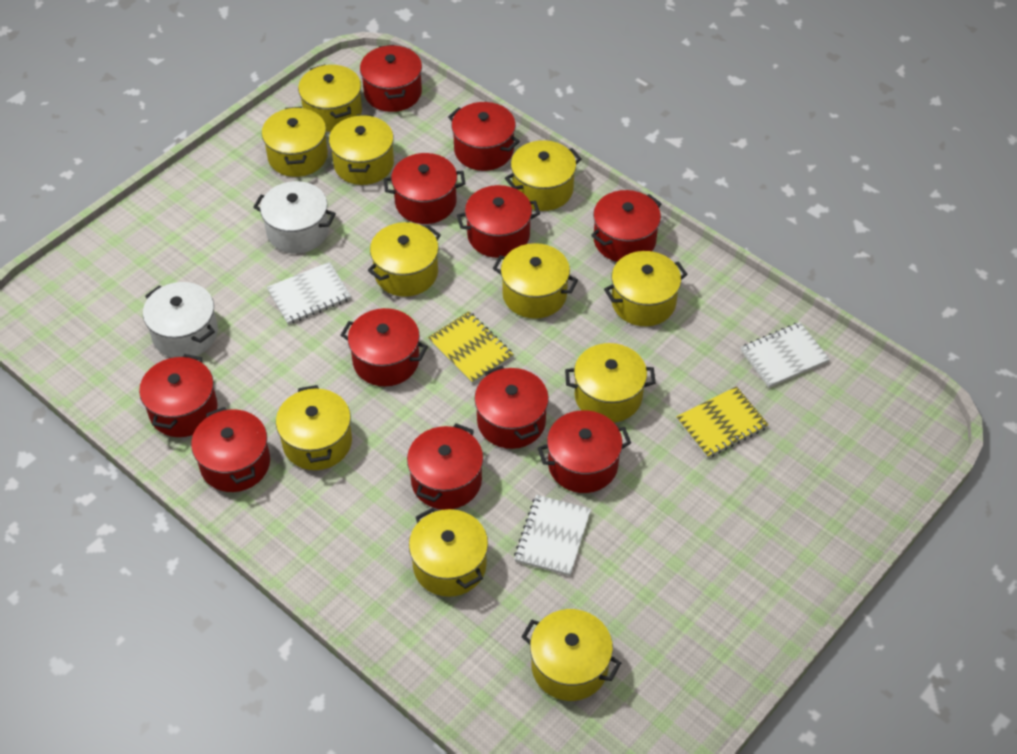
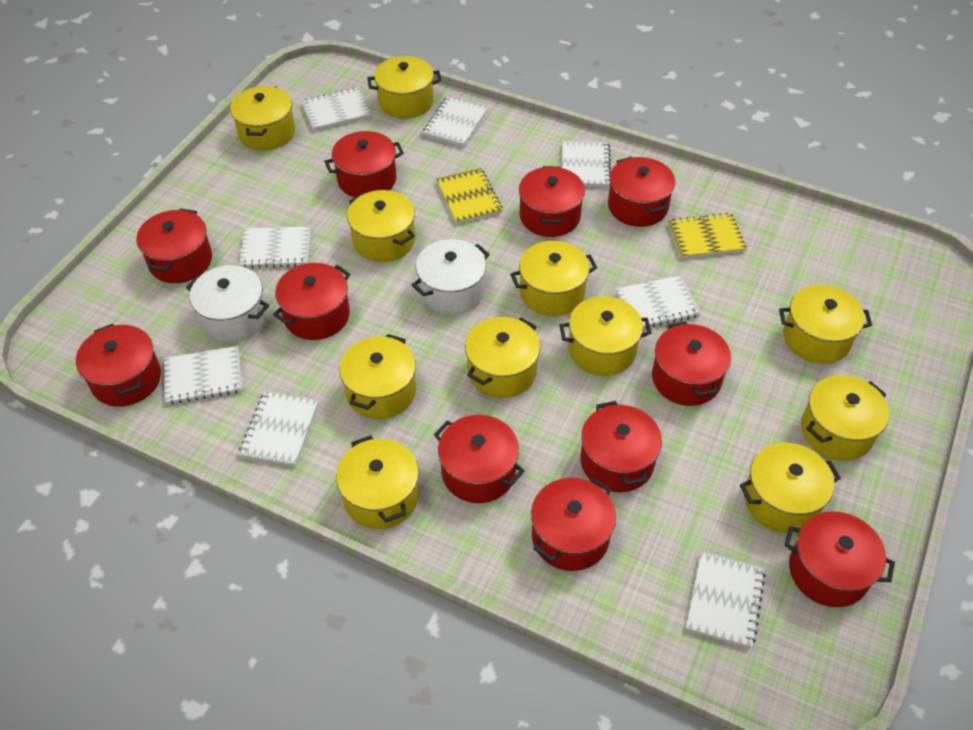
white notebook: 3 -> 8

